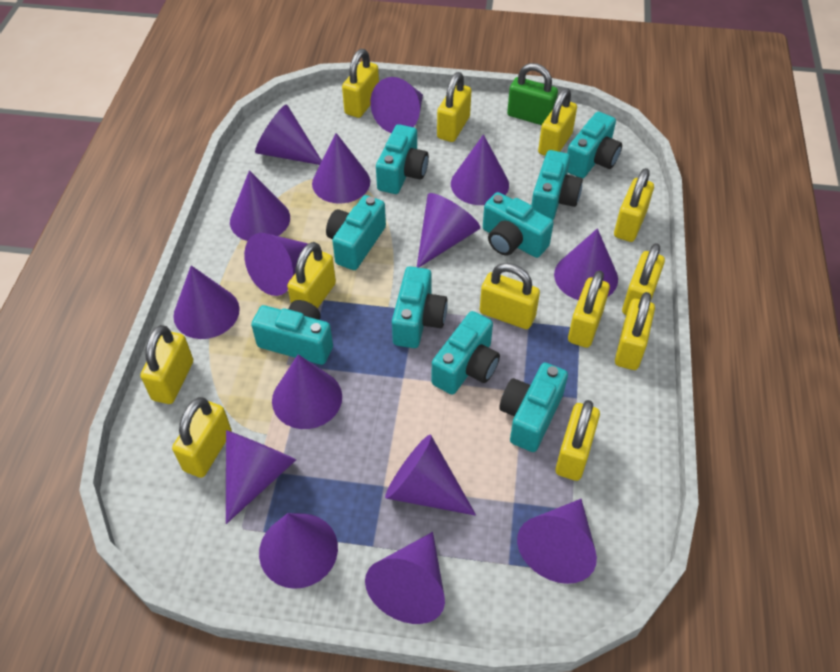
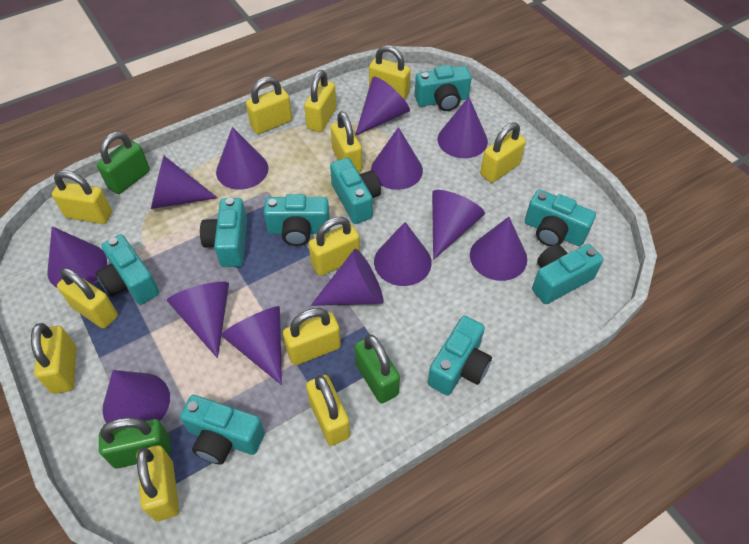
green padlock: 1 -> 3
purple cone: 15 -> 13

